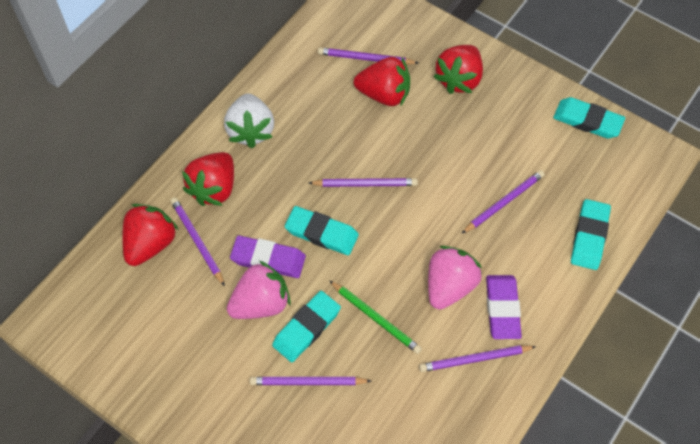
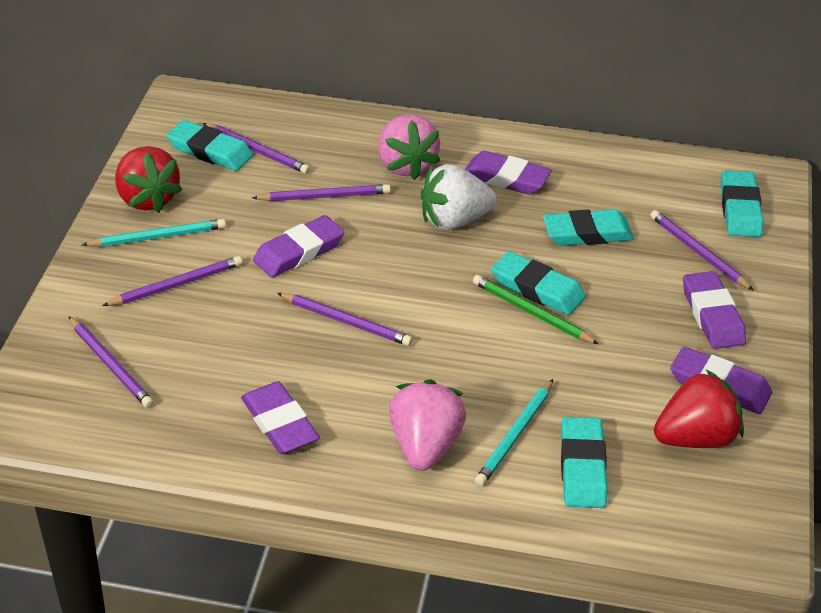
purple eraser: 2 -> 5
red strawberry: 4 -> 2
turquoise eraser: 4 -> 5
turquoise pencil: 0 -> 2

